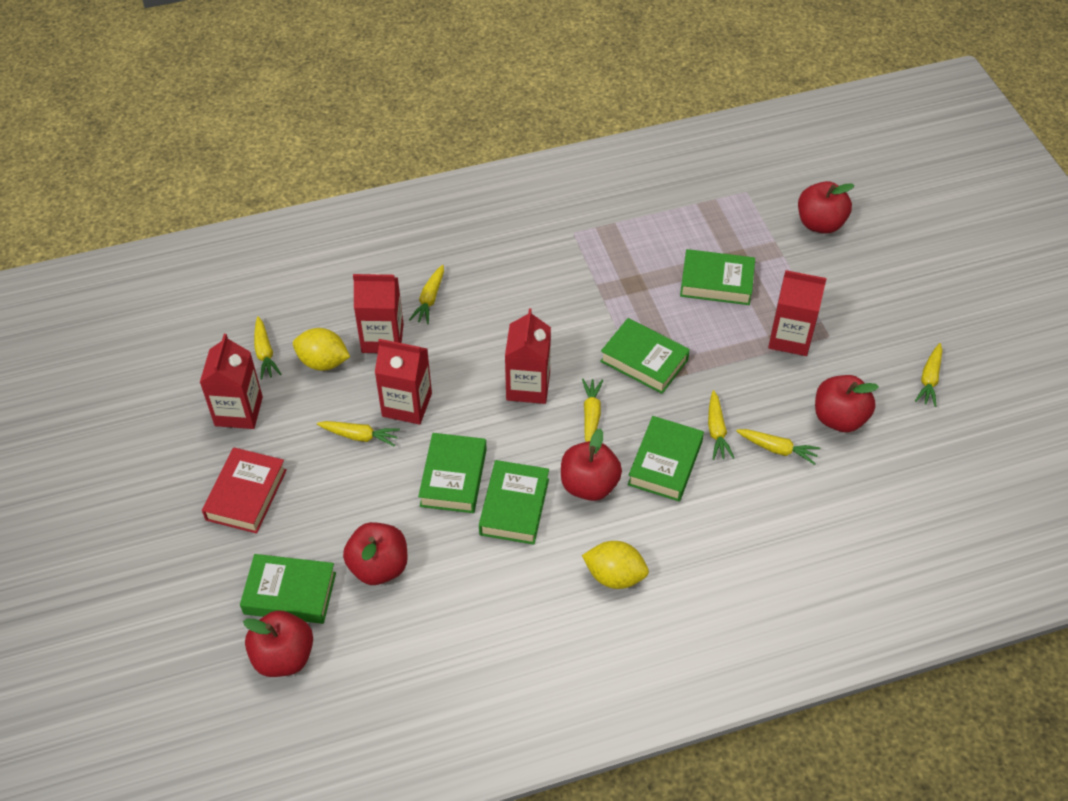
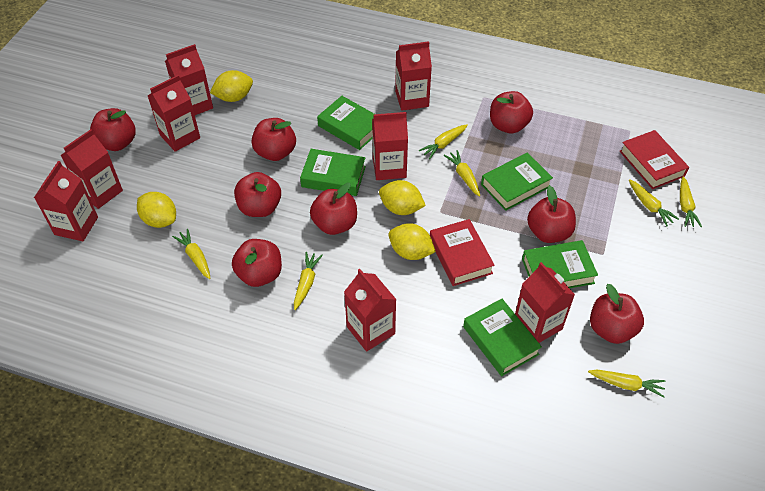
green book: 6 -> 5
red apple: 5 -> 8
red book: 1 -> 2
red carton: 5 -> 8
yellow lemon: 2 -> 4

